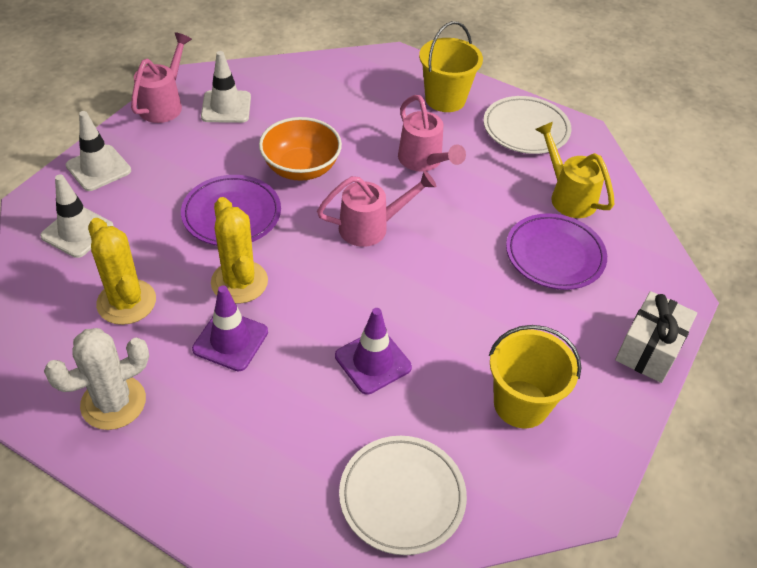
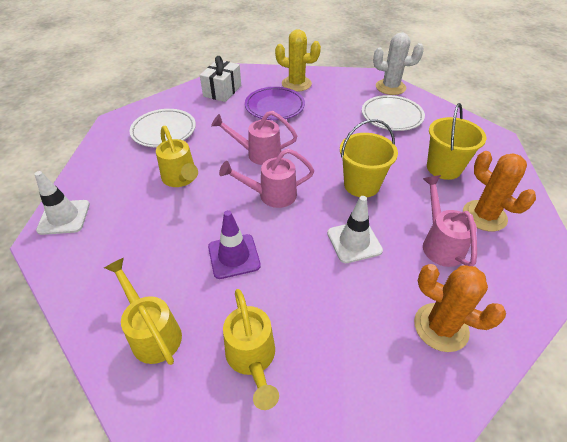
orange bowl: 1 -> 0
orange cactus: 0 -> 2
purple plate: 2 -> 1
purple traffic cone: 2 -> 1
white traffic cone: 3 -> 2
yellow cactus: 2 -> 1
yellow watering can: 1 -> 3

